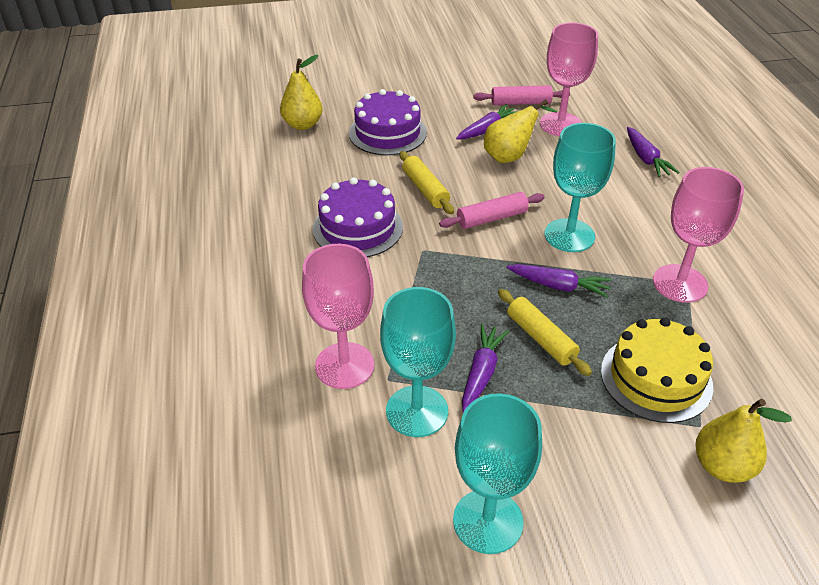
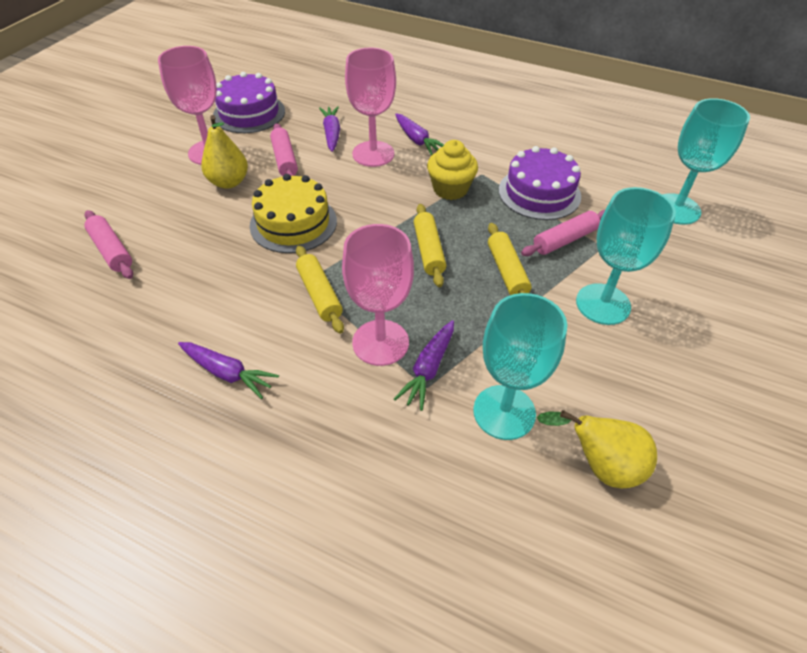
pink rolling pin: 2 -> 3
yellow cupcake: 0 -> 1
yellow pear: 3 -> 2
yellow rolling pin: 2 -> 3

